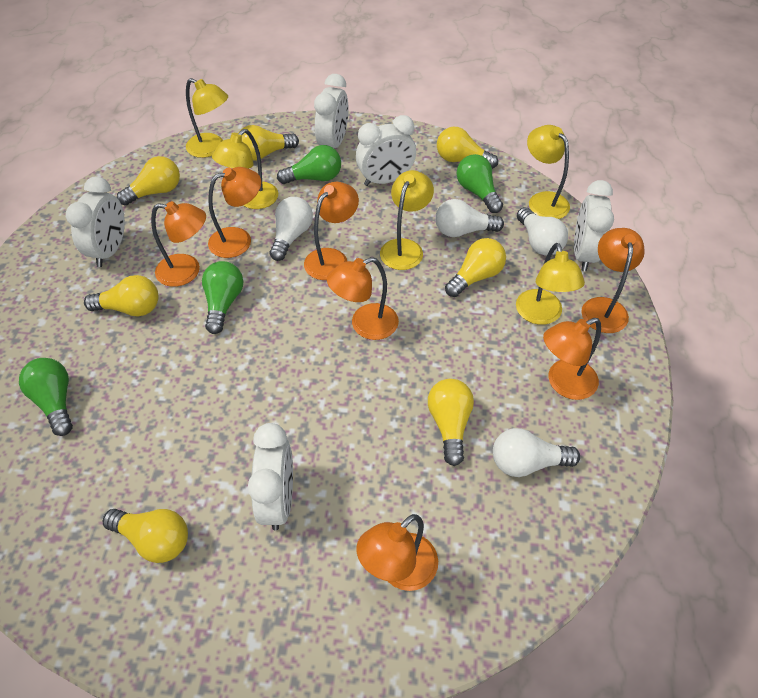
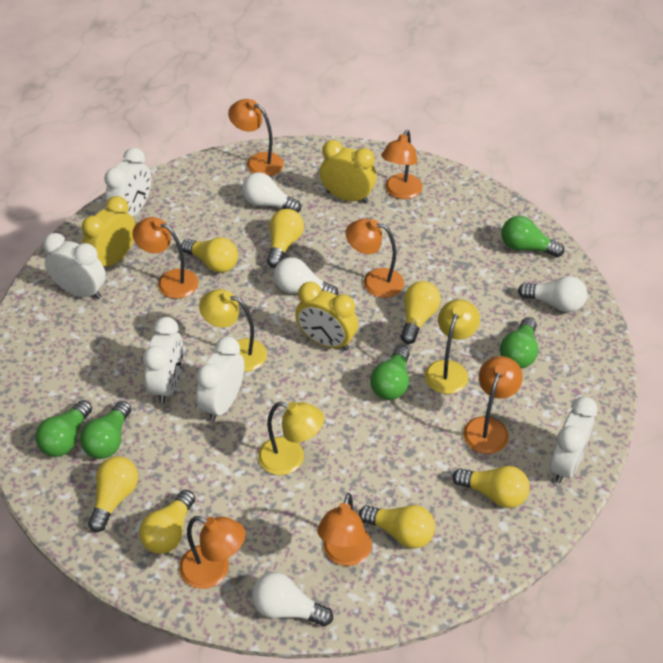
green light bulb: 4 -> 5
yellow clock: 0 -> 3
yellow lamp: 5 -> 3

